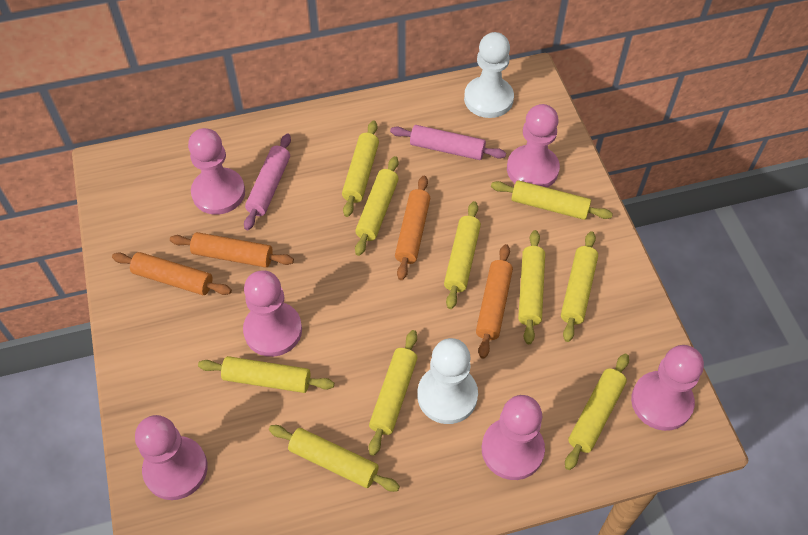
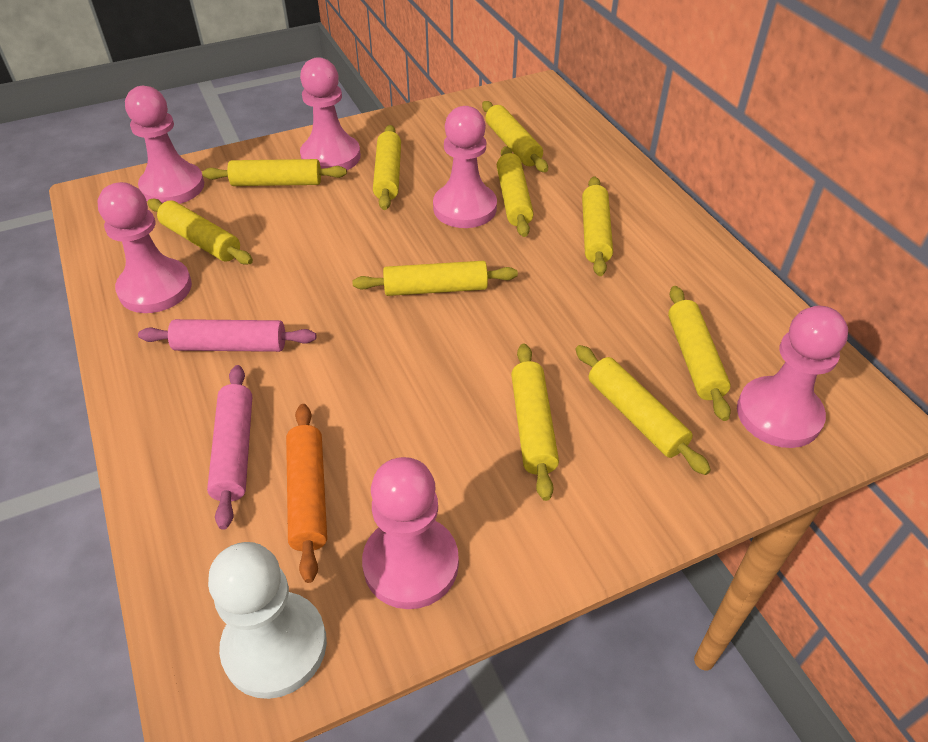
orange rolling pin: 4 -> 1
white pawn: 2 -> 1

